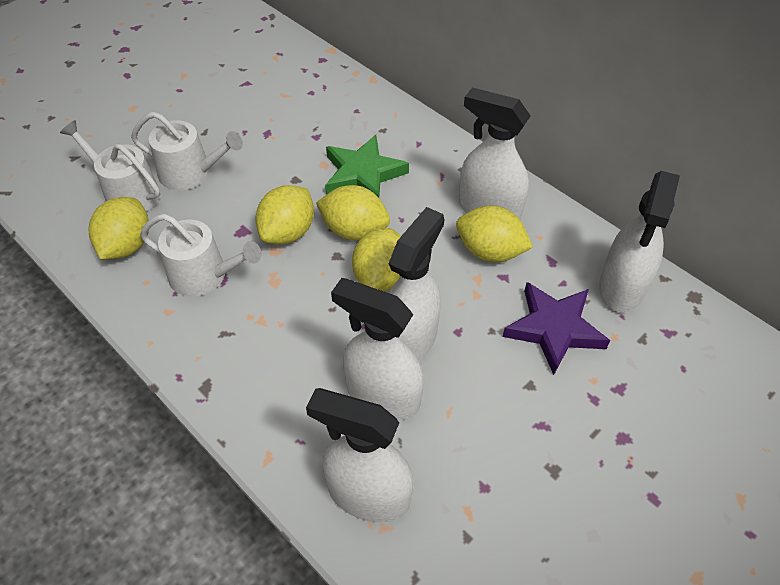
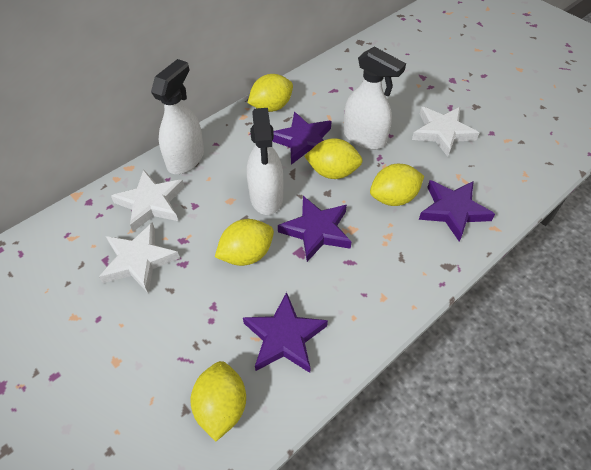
green star: 1 -> 0
purple star: 1 -> 4
white spray bottle: 5 -> 3
white star: 0 -> 3
white watering can: 3 -> 0

